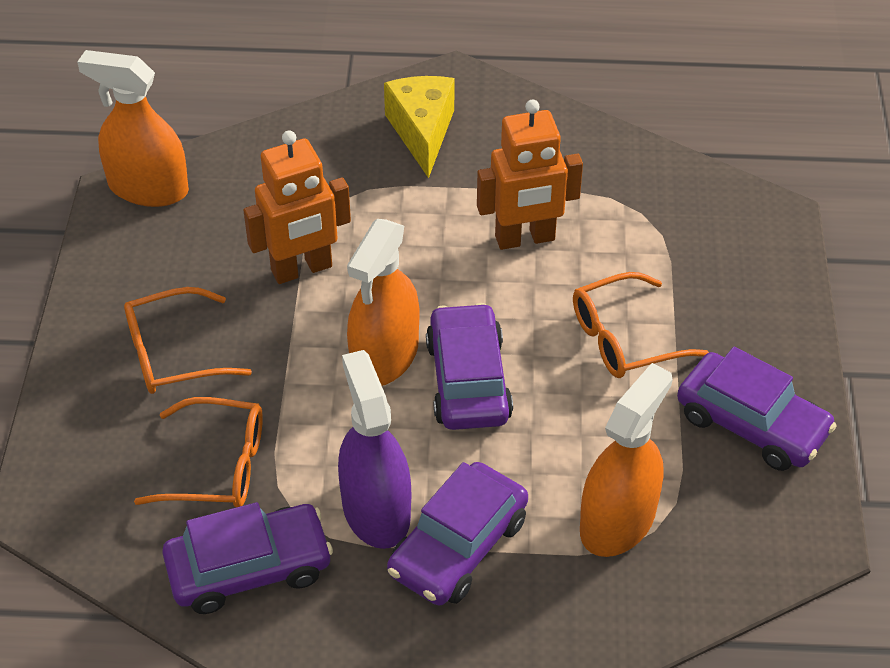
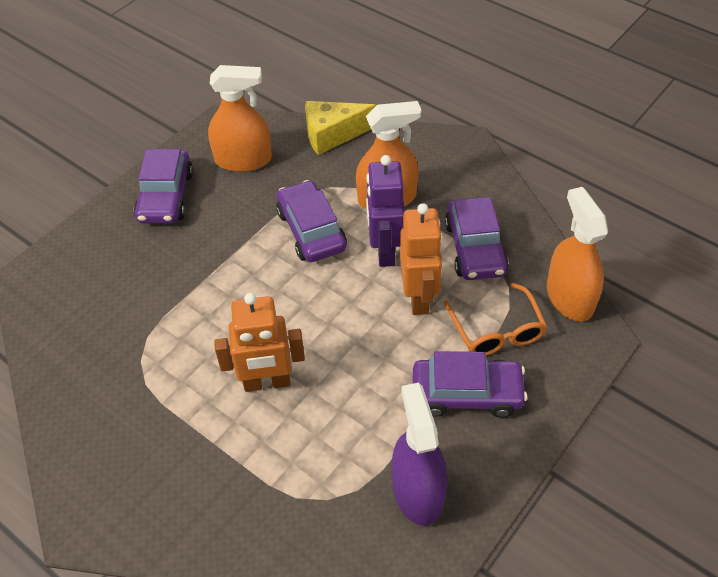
orange glasses: 3 -> 1
purple robot: 0 -> 1

